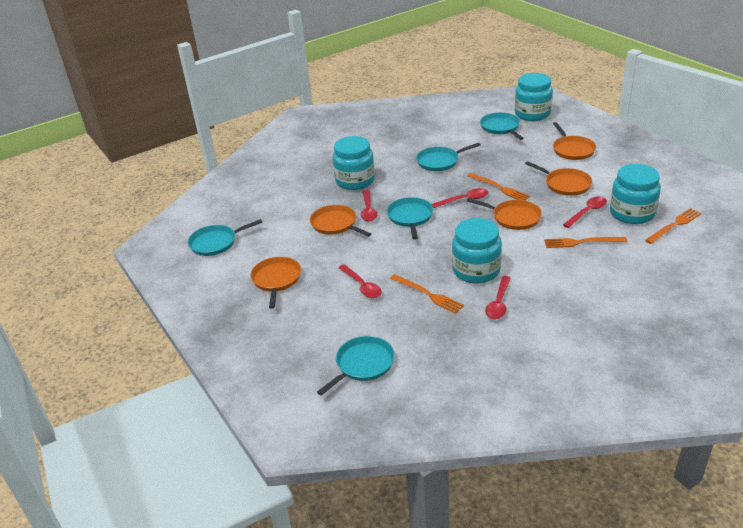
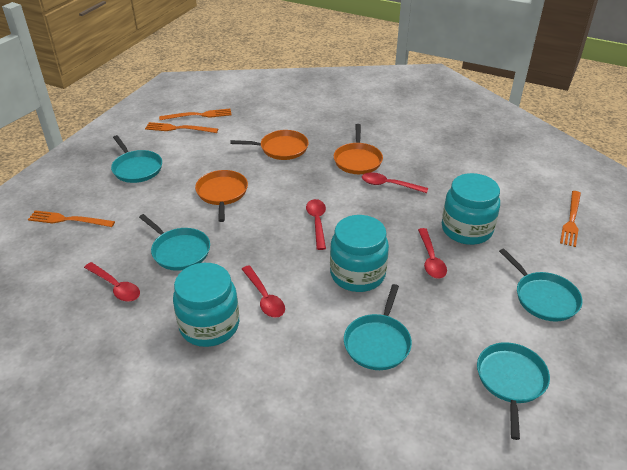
orange pan: 5 -> 3
turquoise jar: 4 -> 3

